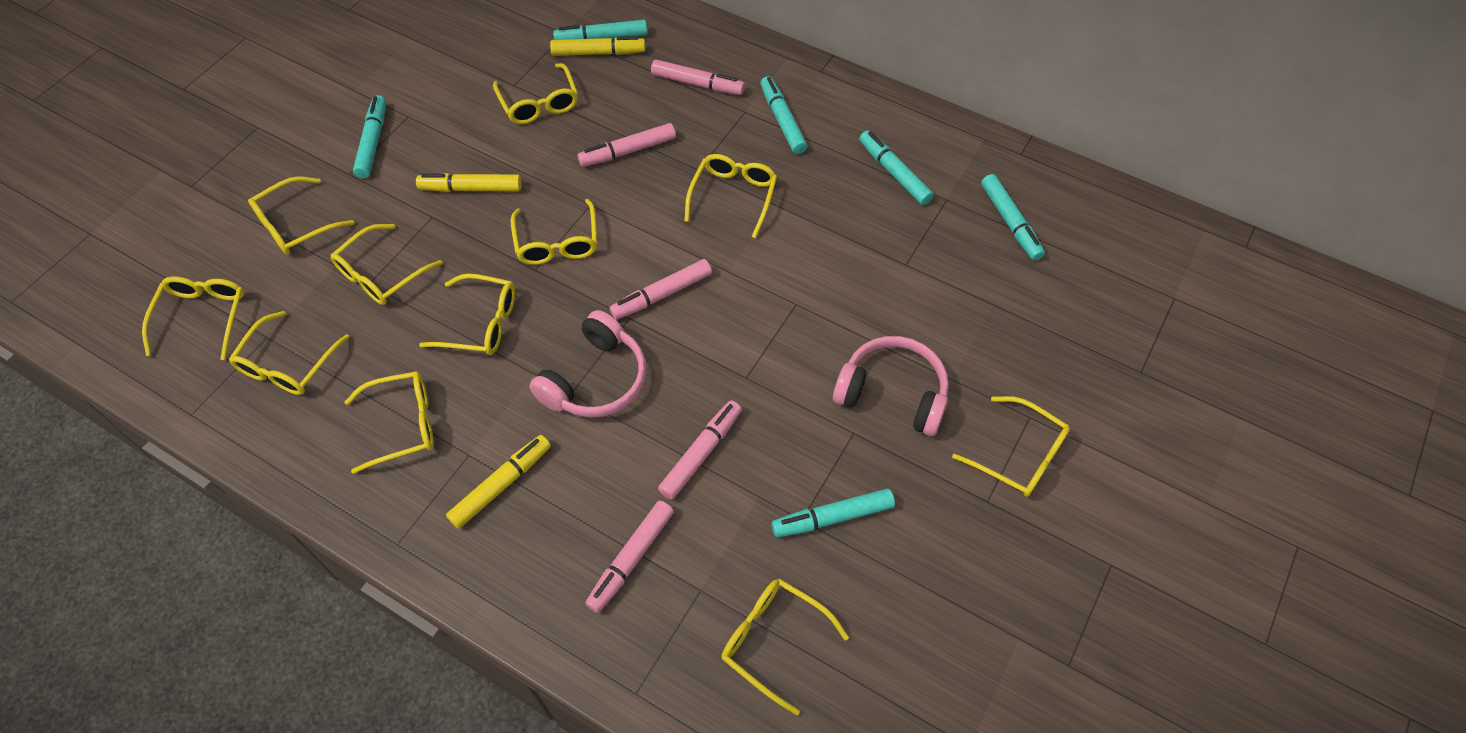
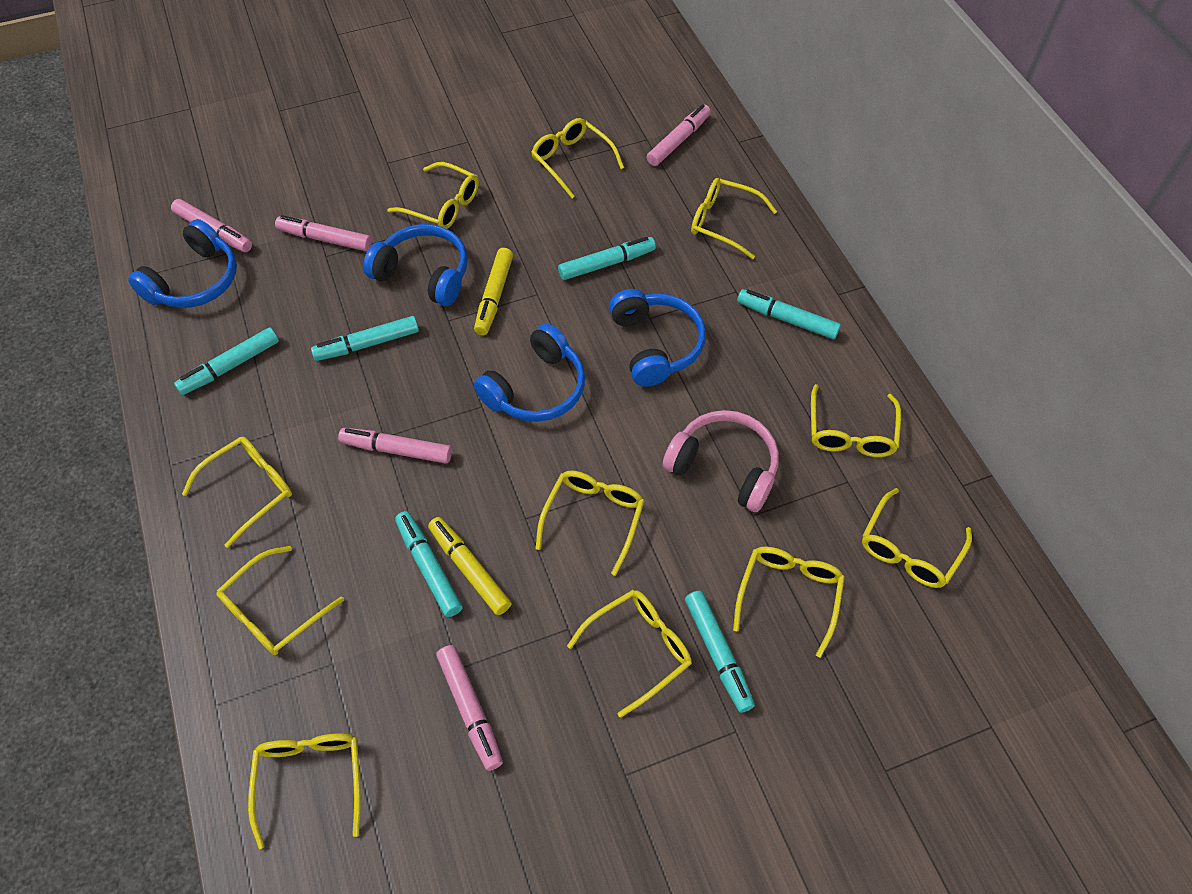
blue headphones: 0 -> 4
pink headphones: 2 -> 1
yellow marker: 3 -> 2

